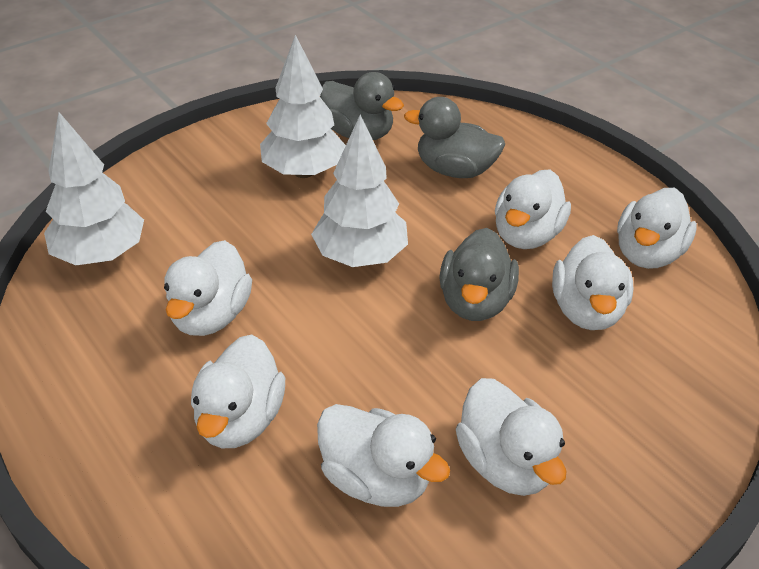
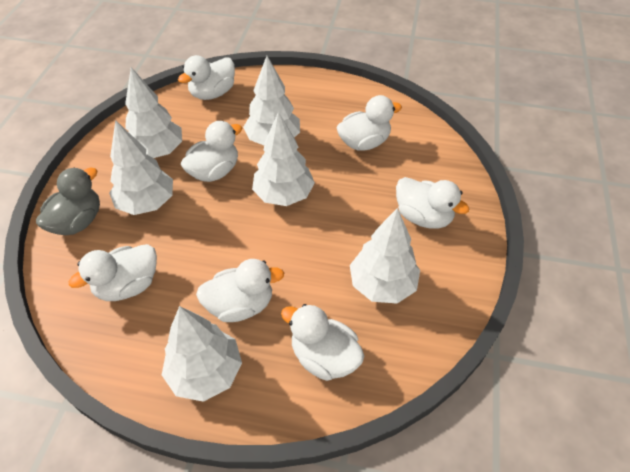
grey duck: 3 -> 1
white tree: 3 -> 6

